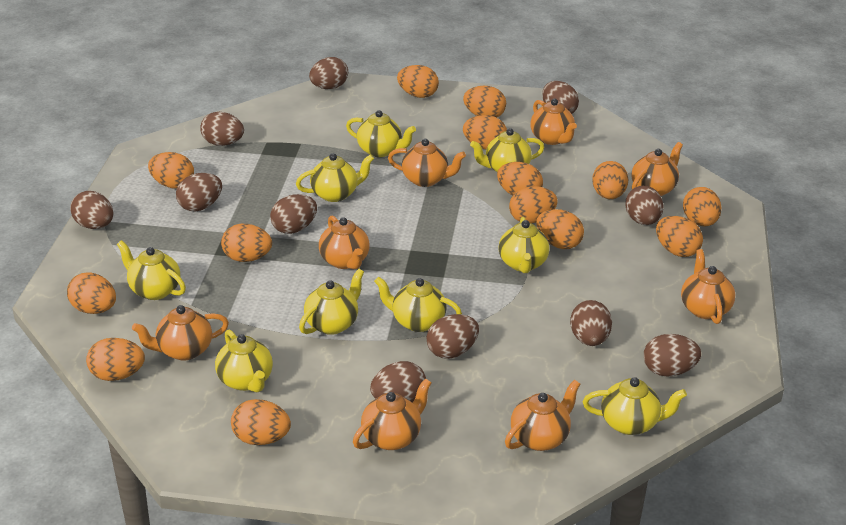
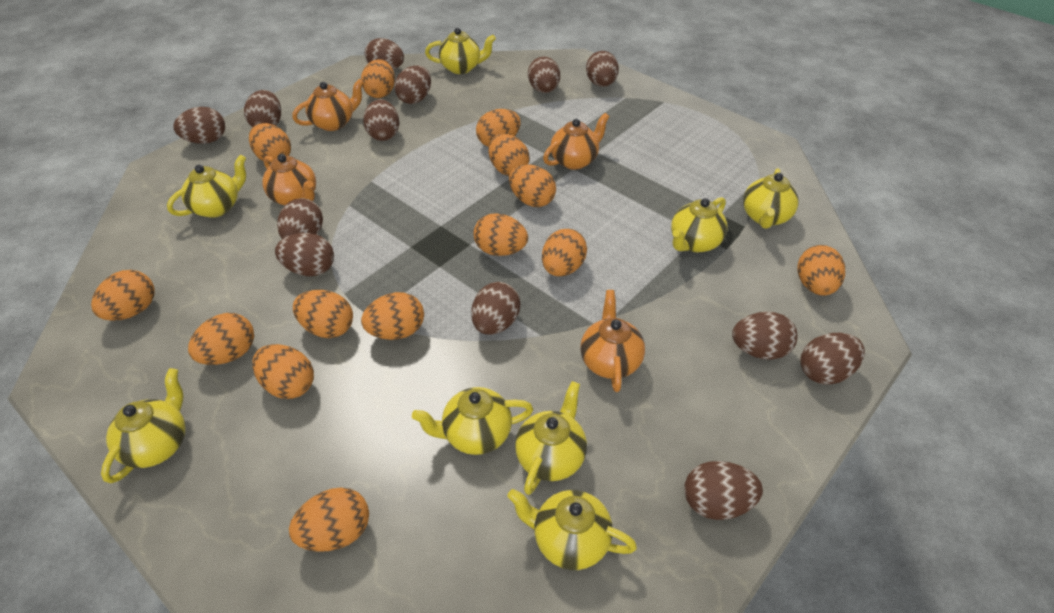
brown egg: 11 -> 13
orange teapot: 8 -> 4
yellow teapot: 9 -> 8

